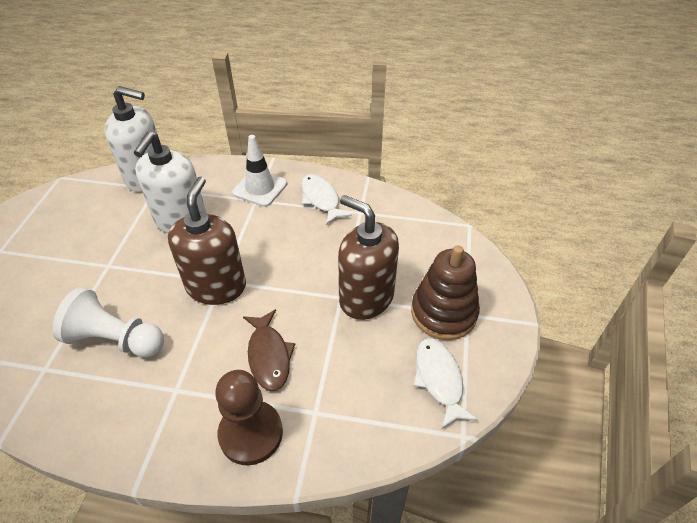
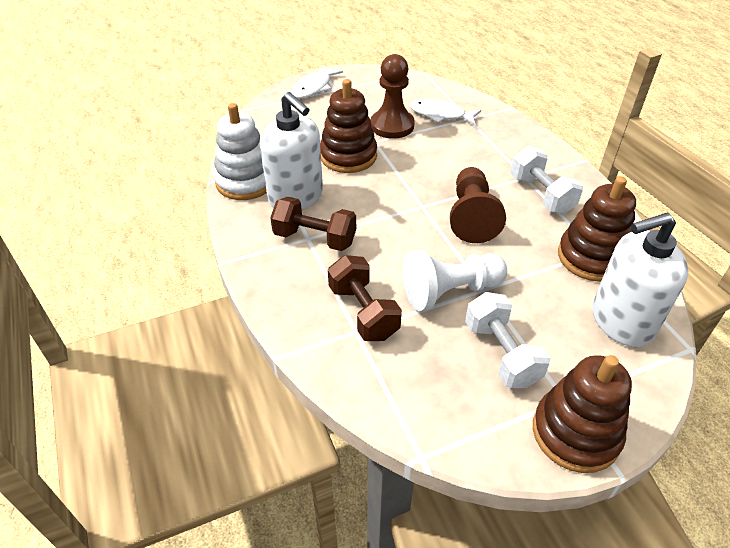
brown dumbbell: 0 -> 2
brown fish: 1 -> 0
brown pawn: 1 -> 2
brown soap dispenser: 2 -> 0
brown stacking toy: 1 -> 3
white dumbbell: 0 -> 2
white stacking toy: 0 -> 1
white traffic cone: 1 -> 0

